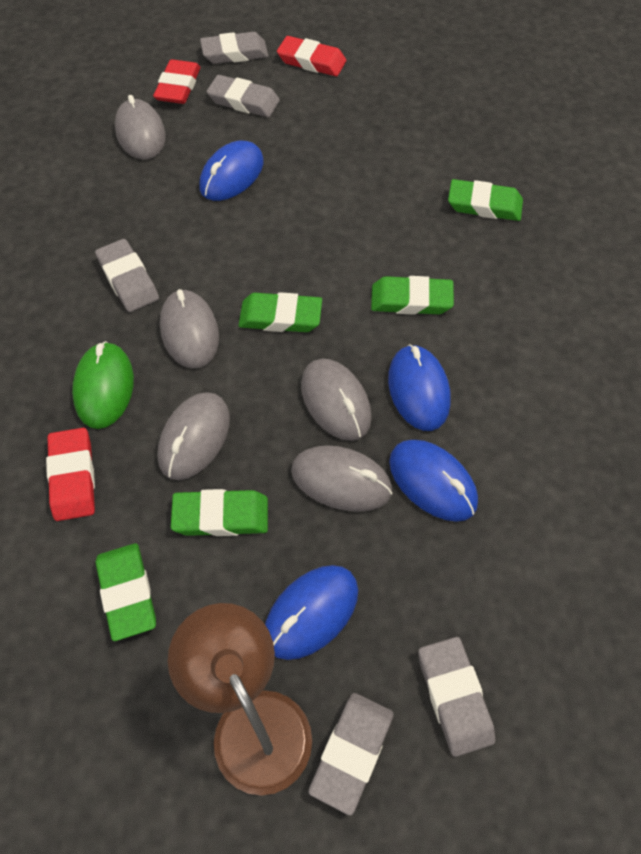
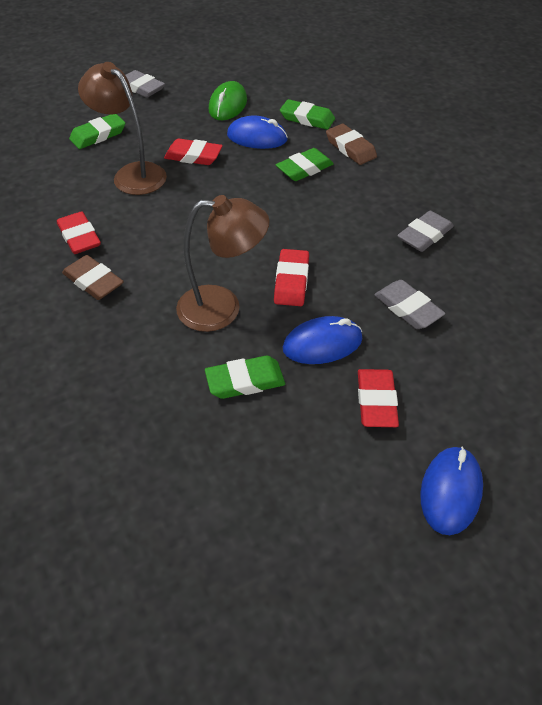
blue mouse: 4 -> 3
brown eraser: 0 -> 2
brown lamp: 1 -> 2
green eraser: 5 -> 4
grey eraser: 5 -> 3
grey mouse: 5 -> 0
red eraser: 3 -> 4

